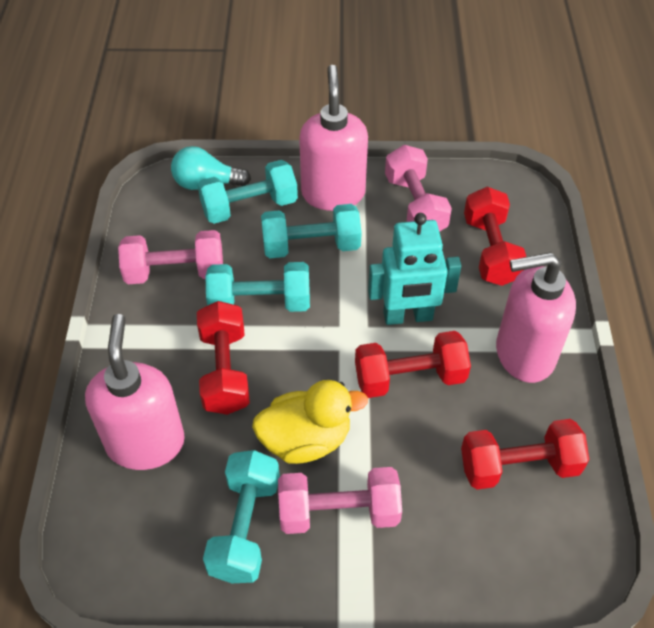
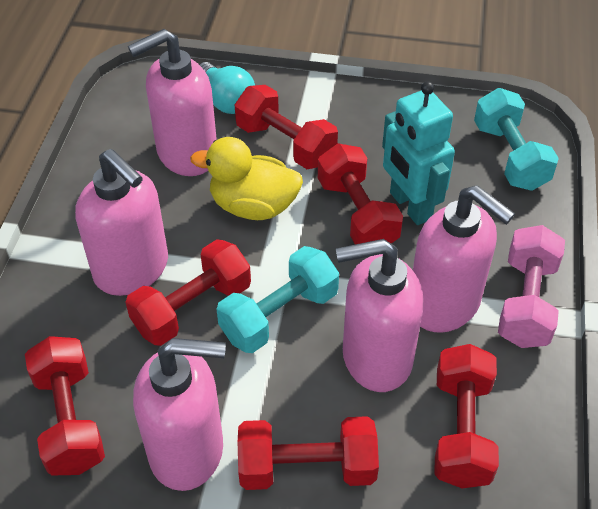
pink dumbbell: 3 -> 1
pink soap dispenser: 3 -> 5
red dumbbell: 4 -> 6
turquoise dumbbell: 4 -> 2

